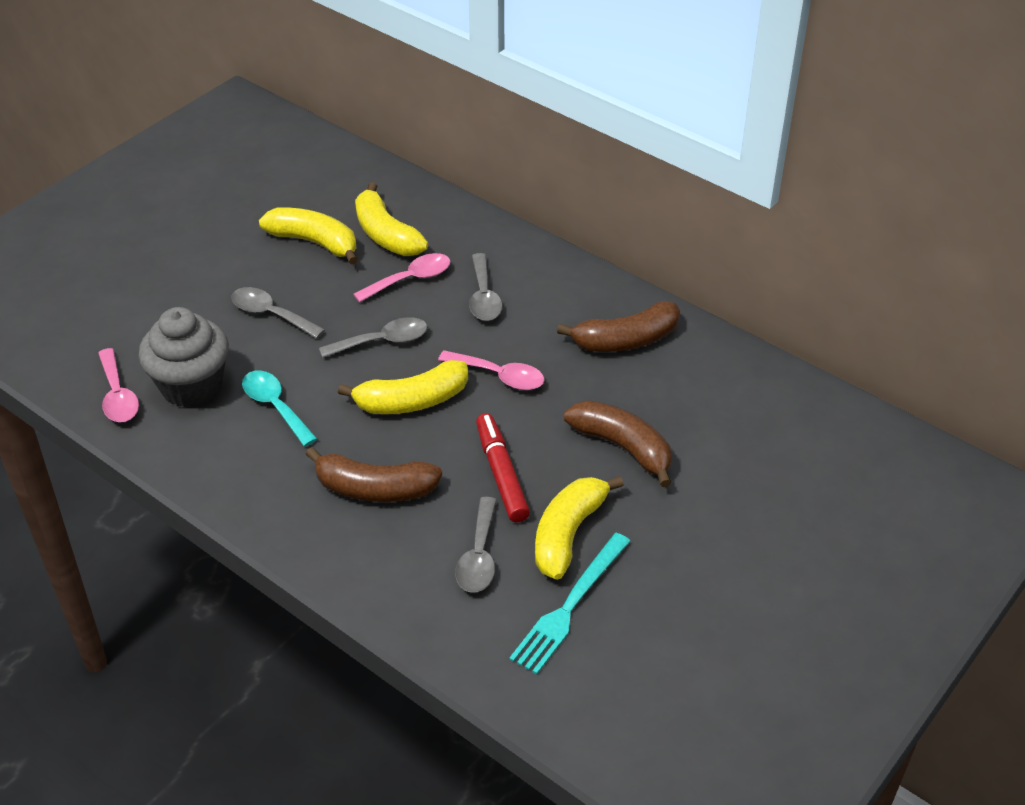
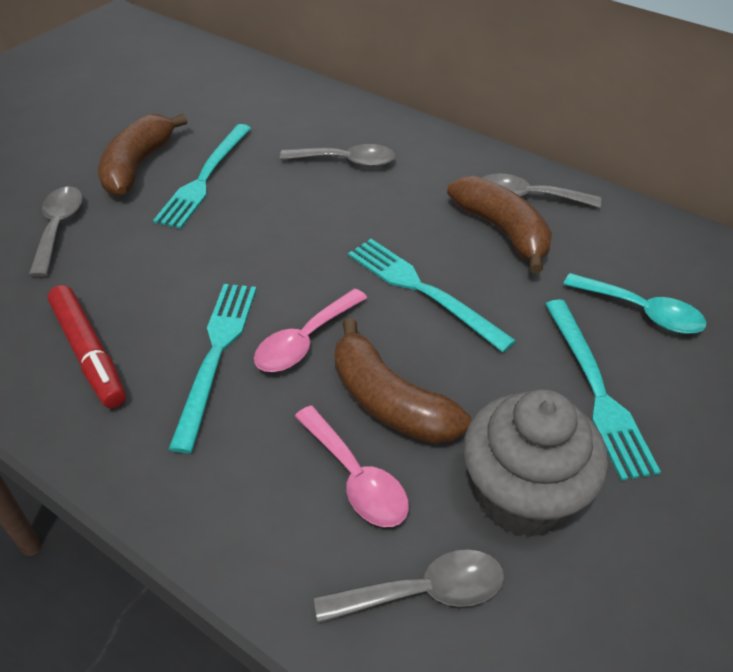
pink spoon: 3 -> 2
turquoise fork: 1 -> 4
yellow banana: 4 -> 0

